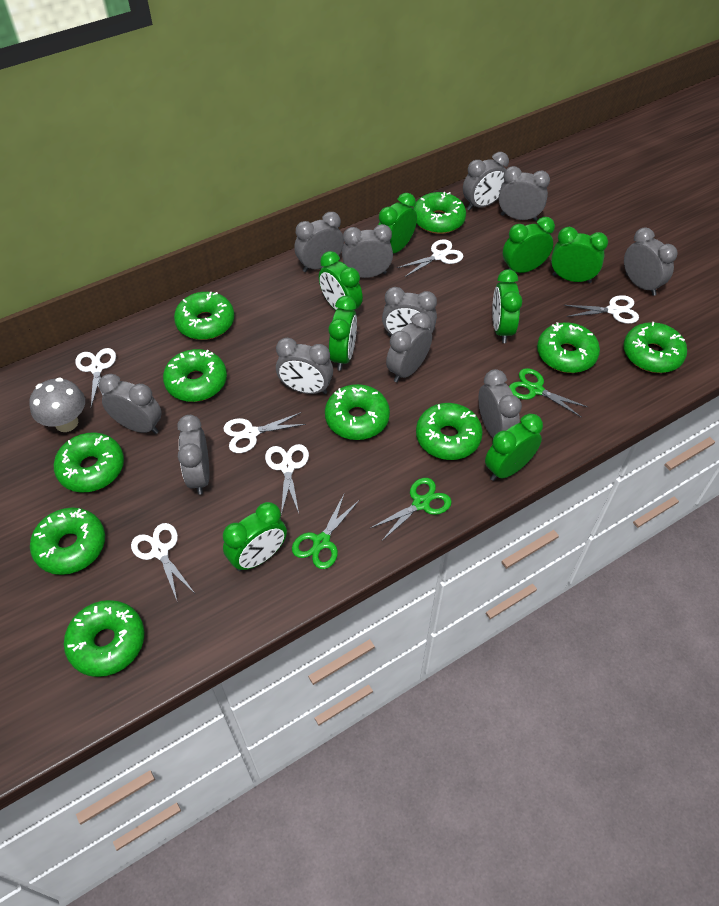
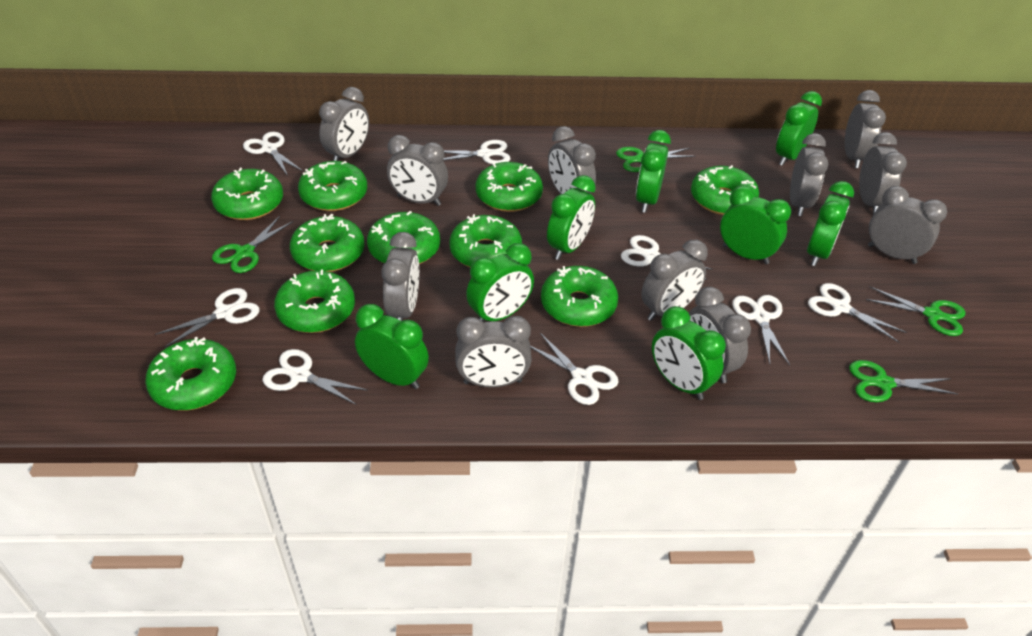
green scissors: 3 -> 4
grey mushroom: 1 -> 0
white scissors: 6 -> 8

